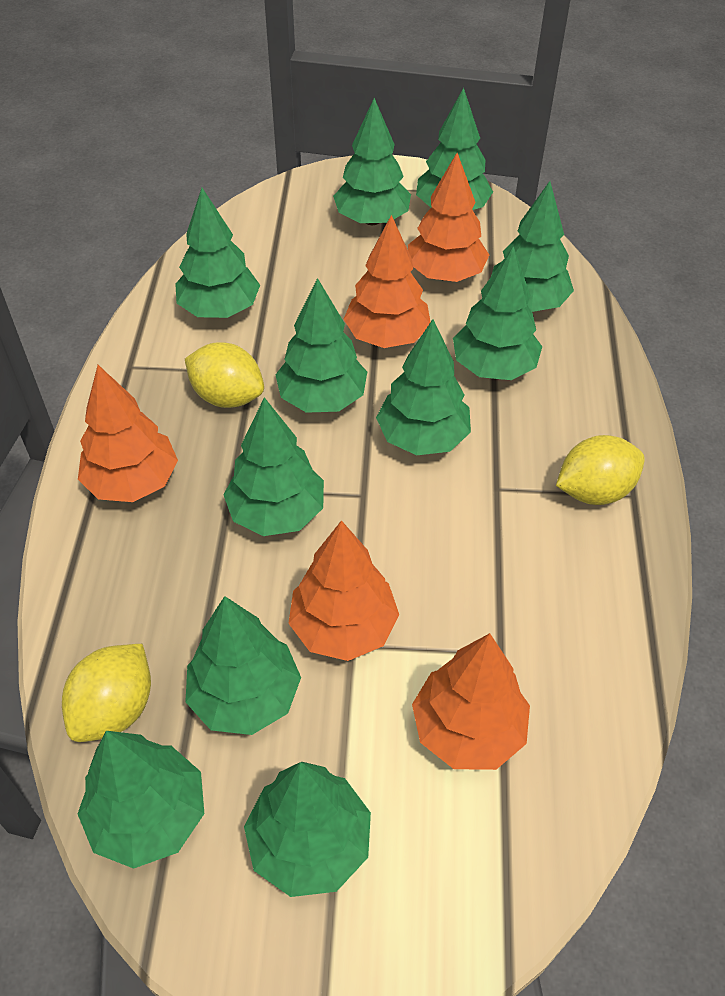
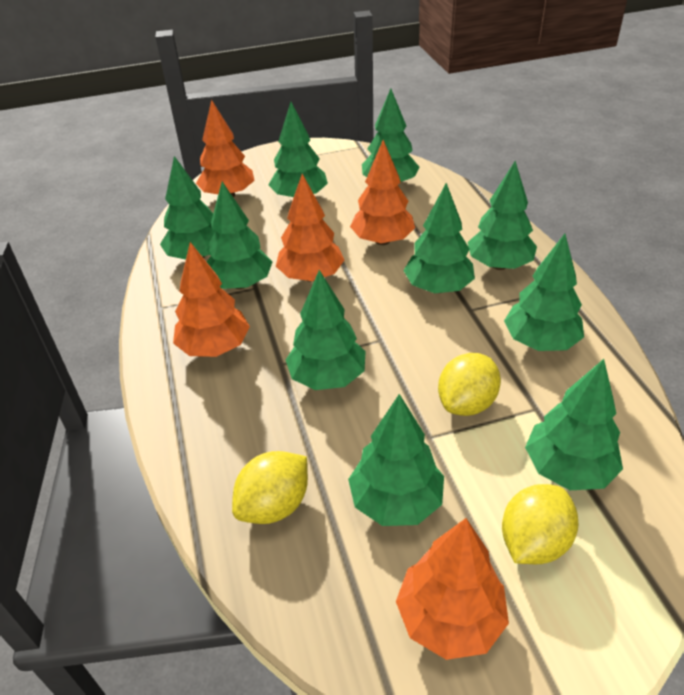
green tree: 11 -> 10

